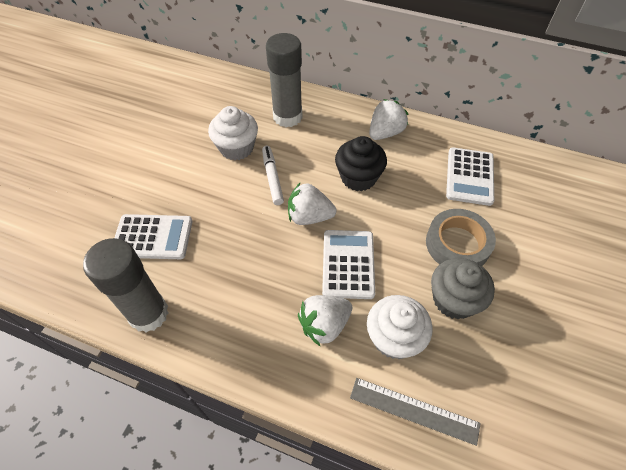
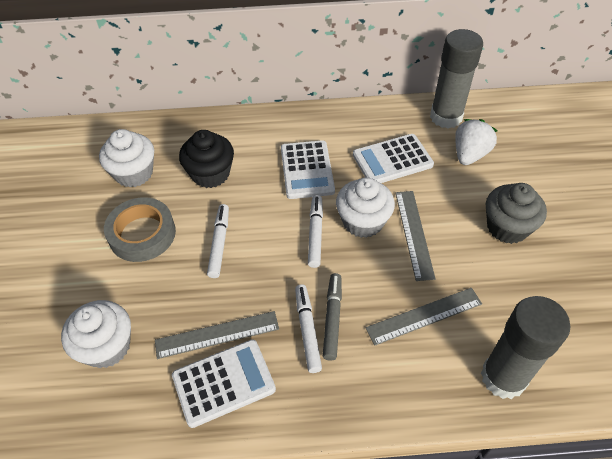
grey marker: 0 -> 1
grey ruler: 1 -> 3
white cupcake: 2 -> 3
white marker: 1 -> 3
white strawberry: 3 -> 1

